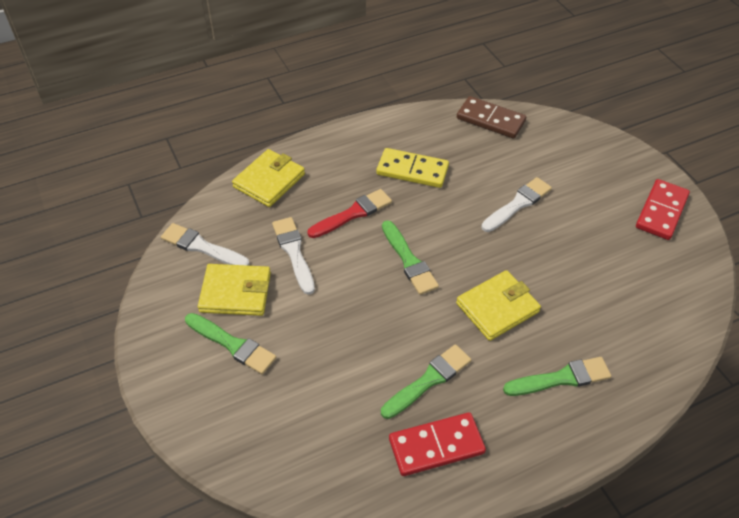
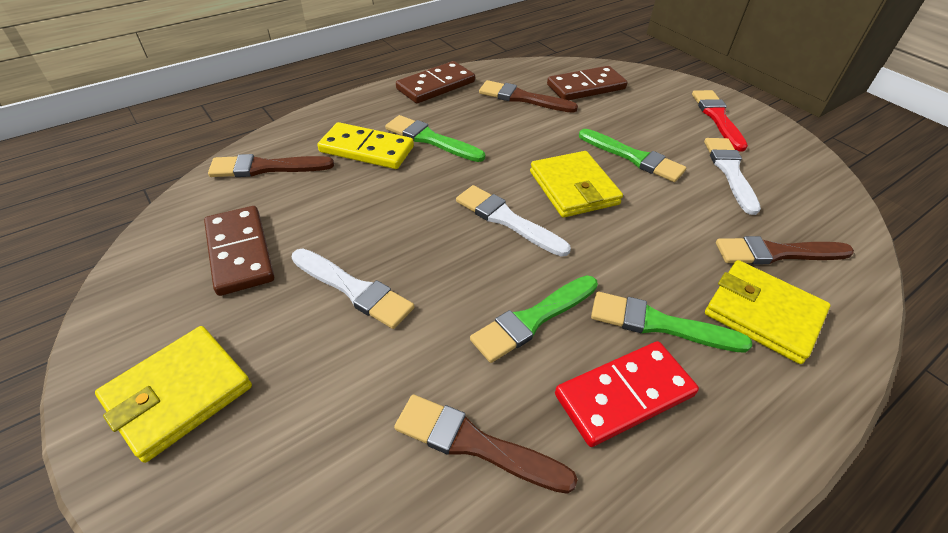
brown brush: 0 -> 4
brown domino: 1 -> 3
red domino: 2 -> 1

